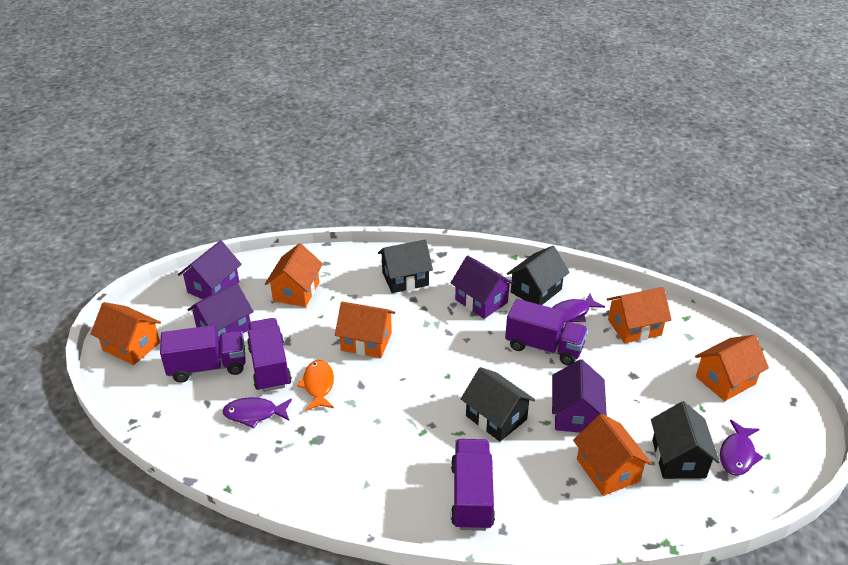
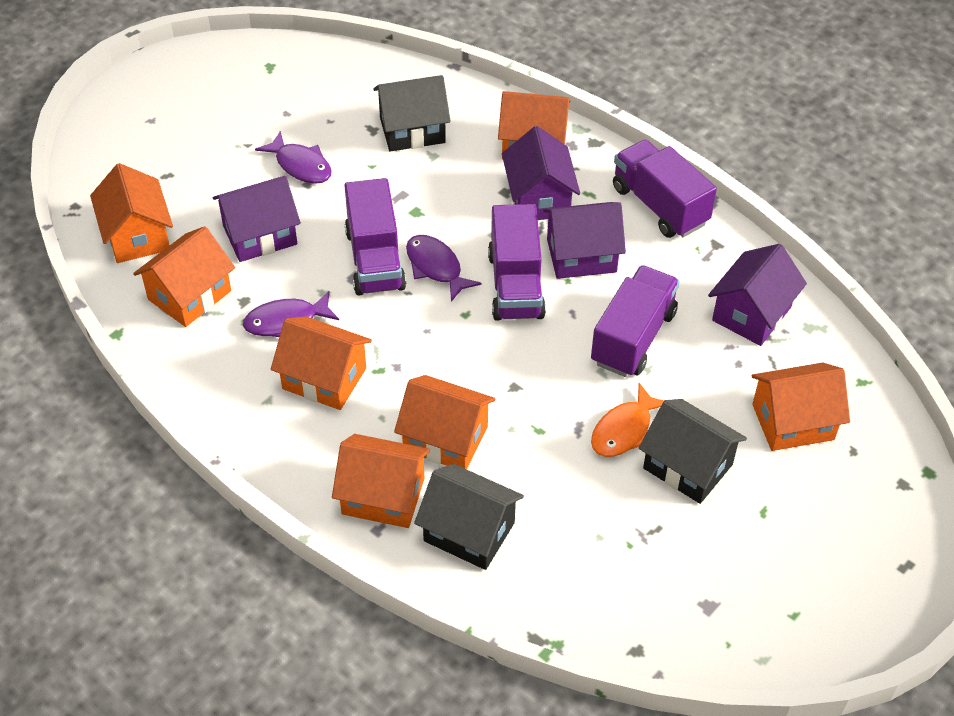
black house: 4 -> 3
orange house: 6 -> 7

